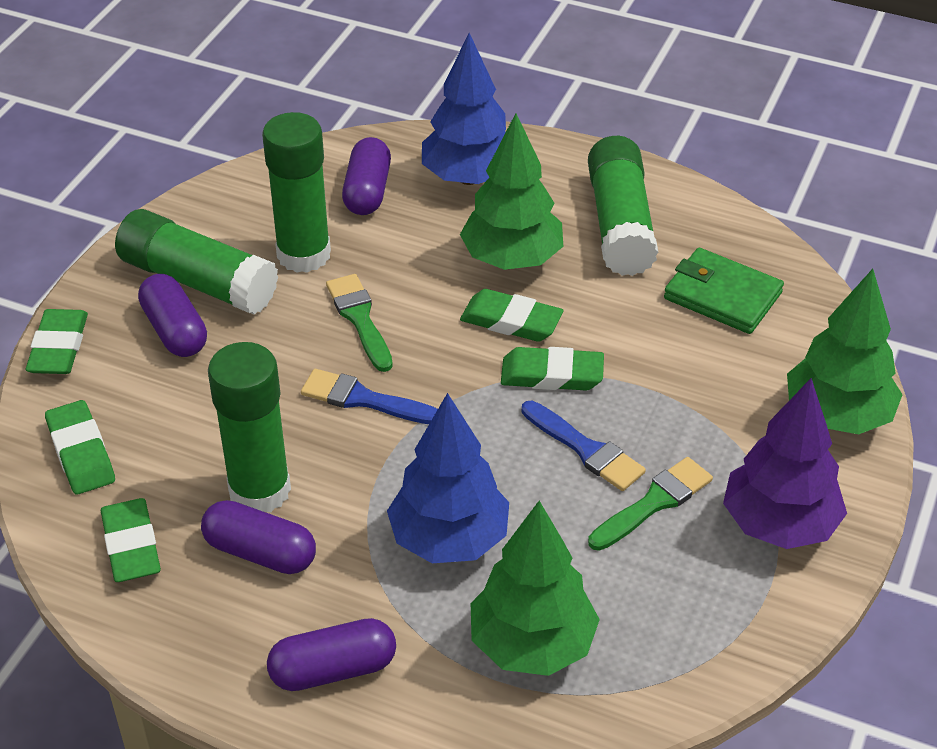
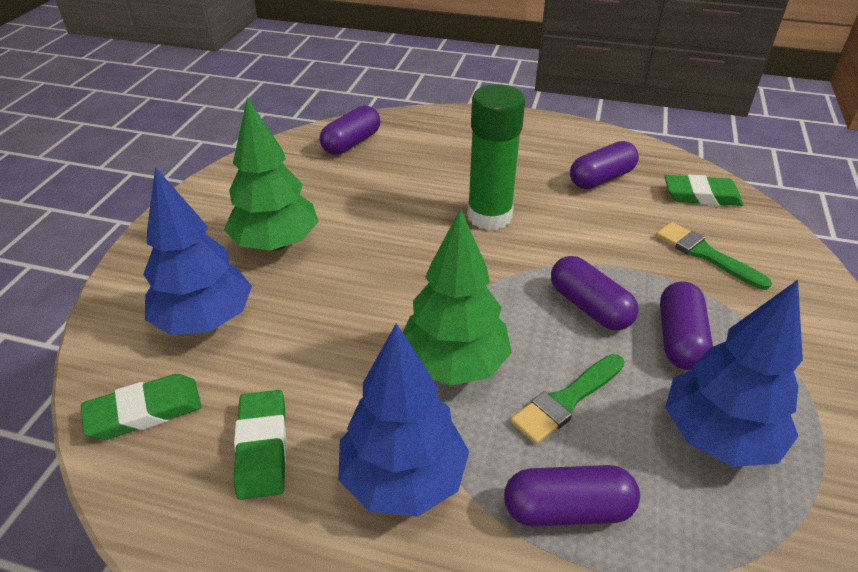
blue brush: 2 -> 0
blue tree: 2 -> 3
green eraser: 5 -> 3
green glue stick: 4 -> 1
green tree: 3 -> 2
green wallet: 1 -> 0
purple capsule: 4 -> 5
purple tree: 1 -> 0

